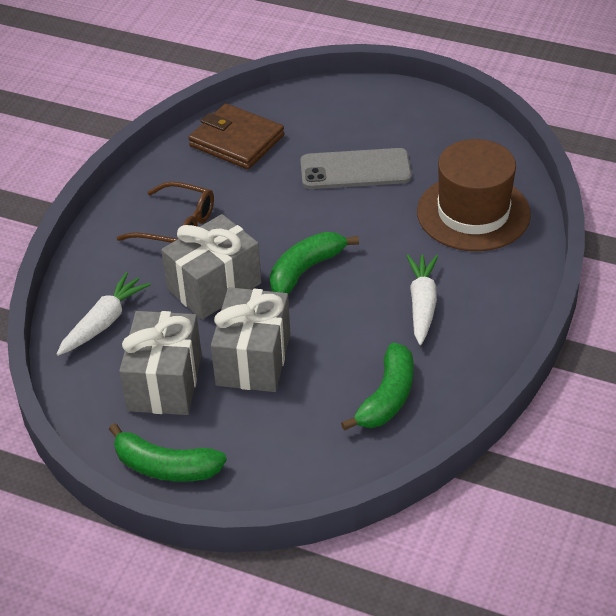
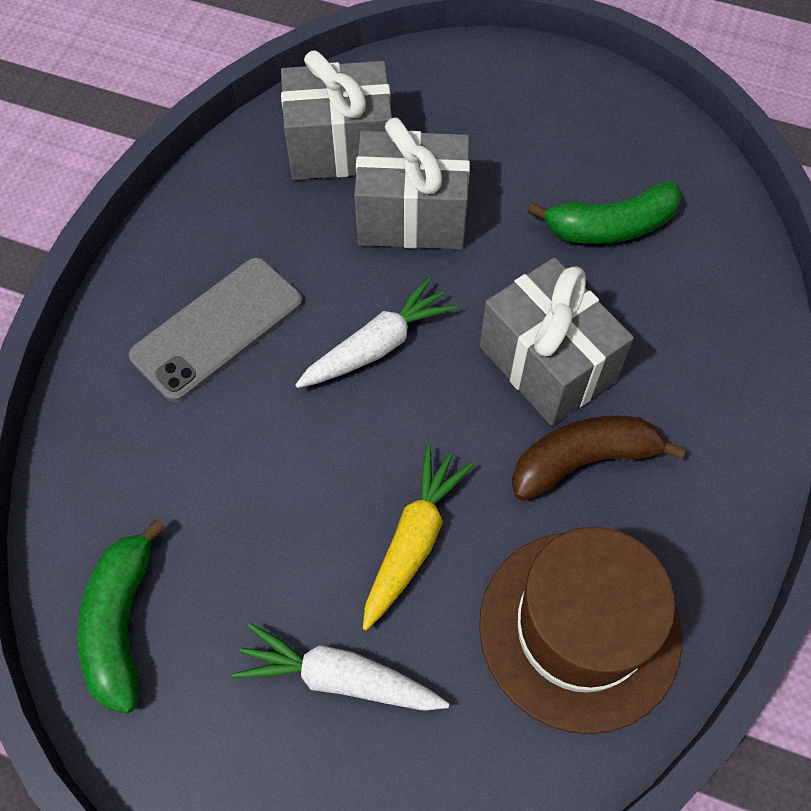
brown banana: 0 -> 1
brown glasses: 1 -> 0
brown wallet: 1 -> 0
green banana: 3 -> 2
yellow carrot: 0 -> 1

